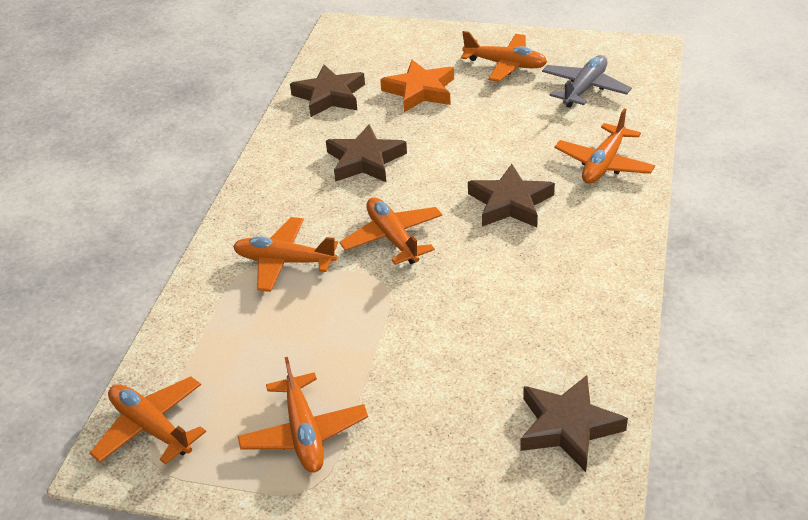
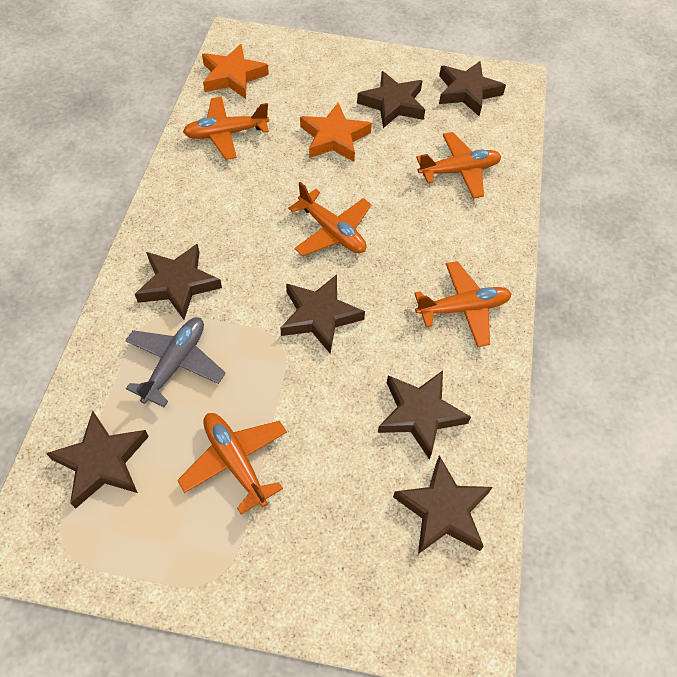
brown star: 4 -> 7
orange plane: 6 -> 5
orange star: 1 -> 2

